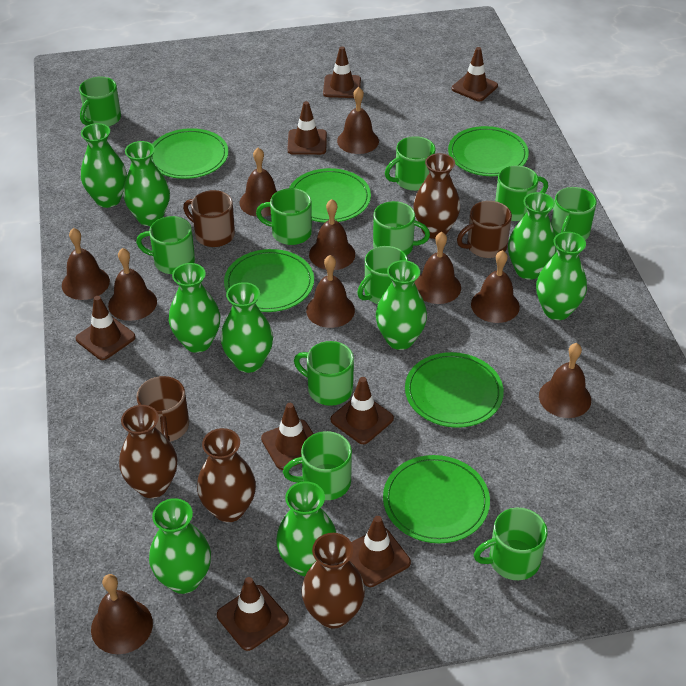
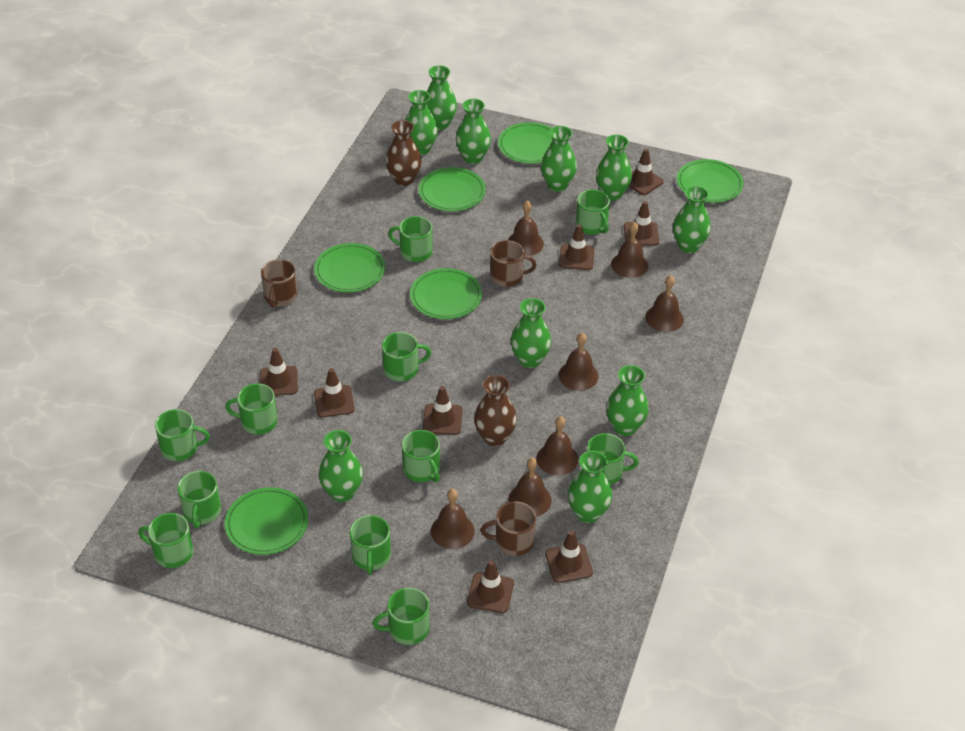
brown bell: 10 -> 7
brown vase: 4 -> 2
green vase: 9 -> 10

